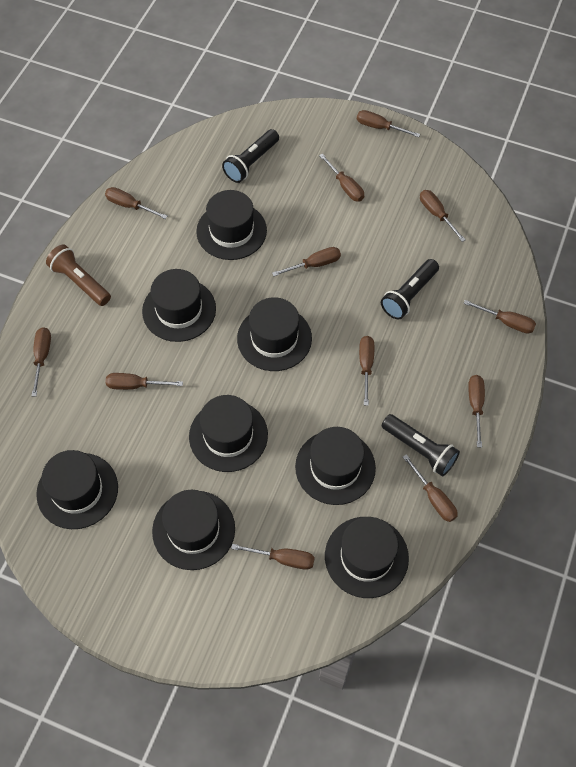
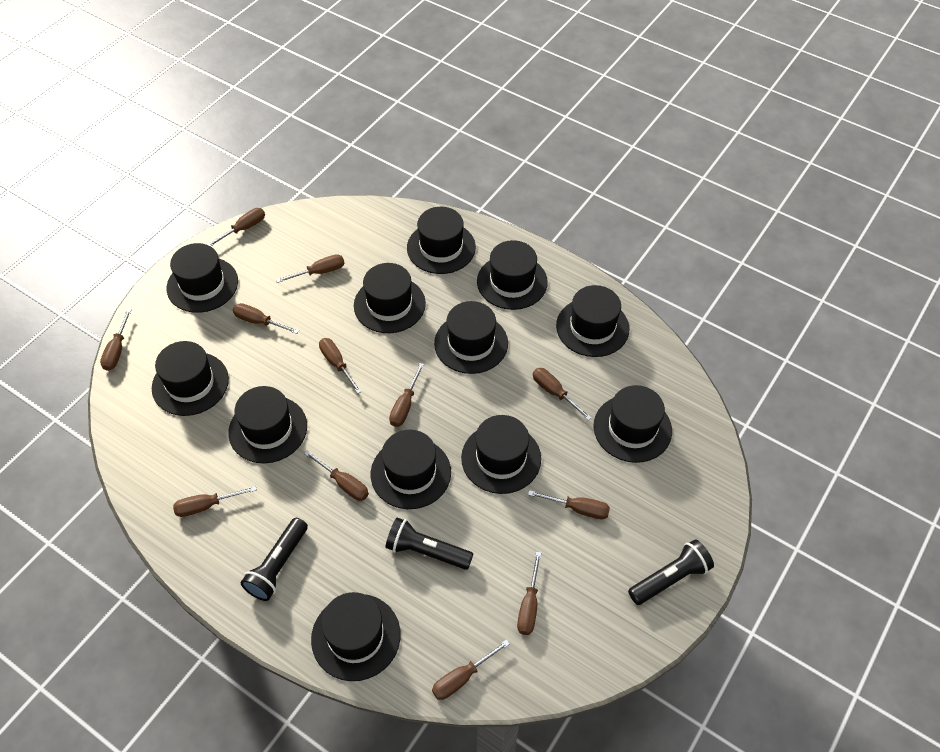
black hat: 8 -> 12
brown flashlight: 1 -> 0

